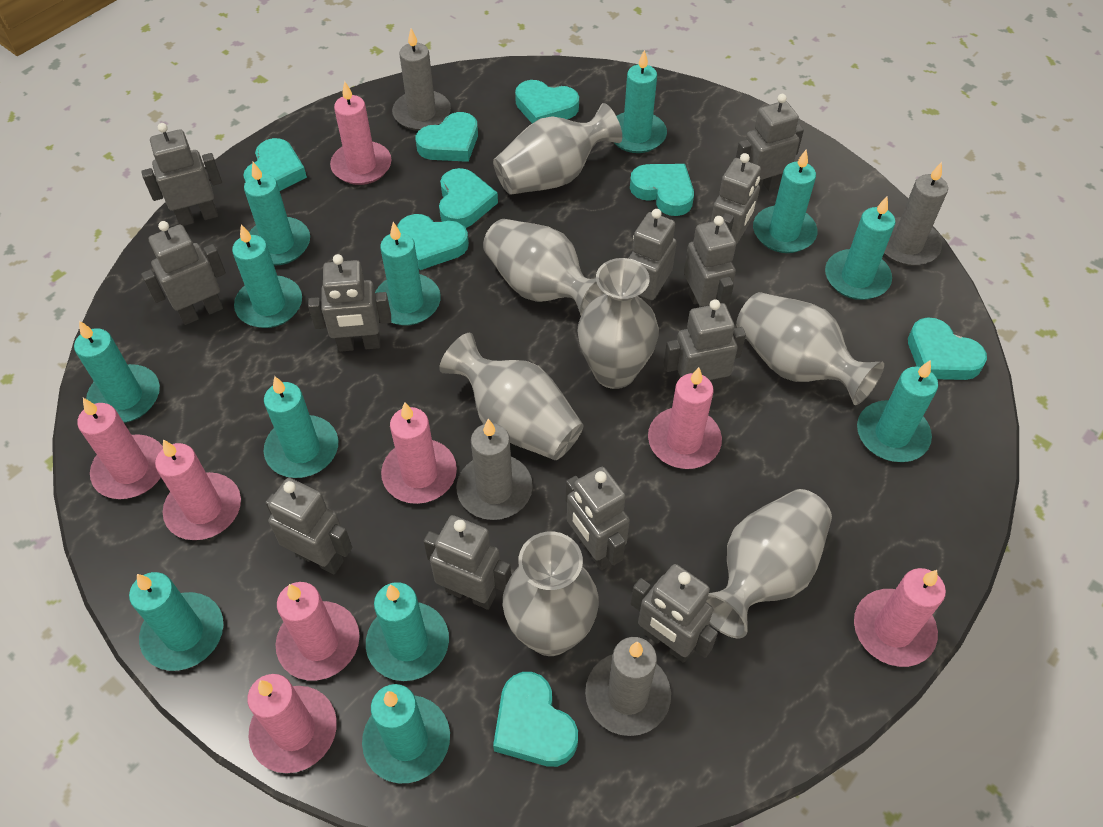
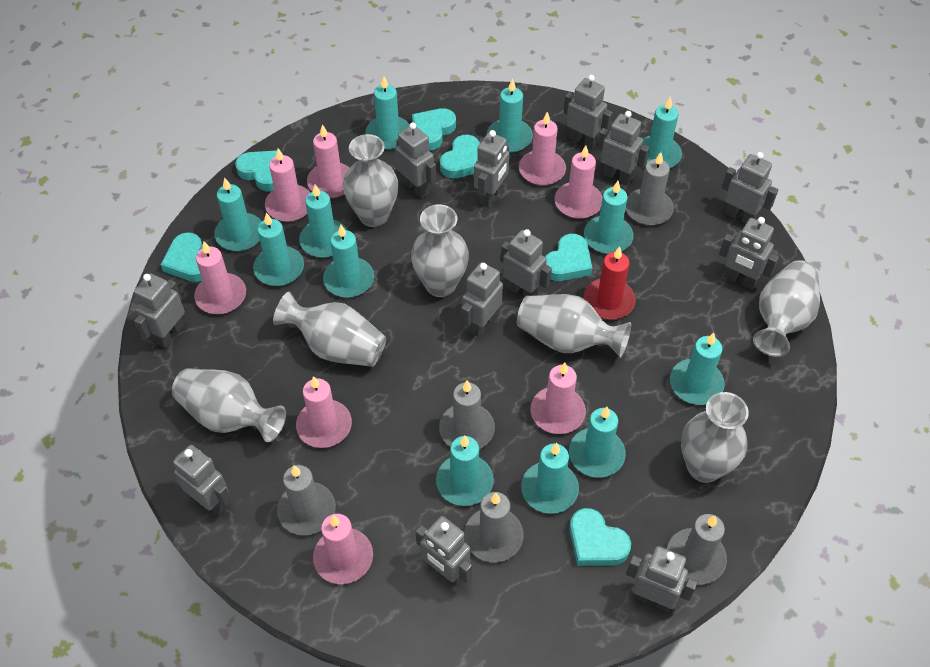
grey candle: 4 -> 5
red candle: 0 -> 1
turquoise heart: 8 -> 6

